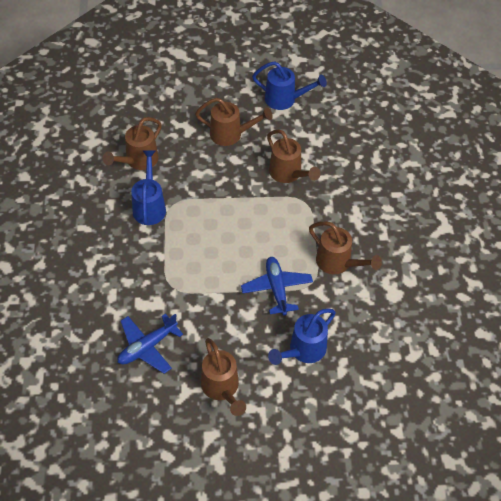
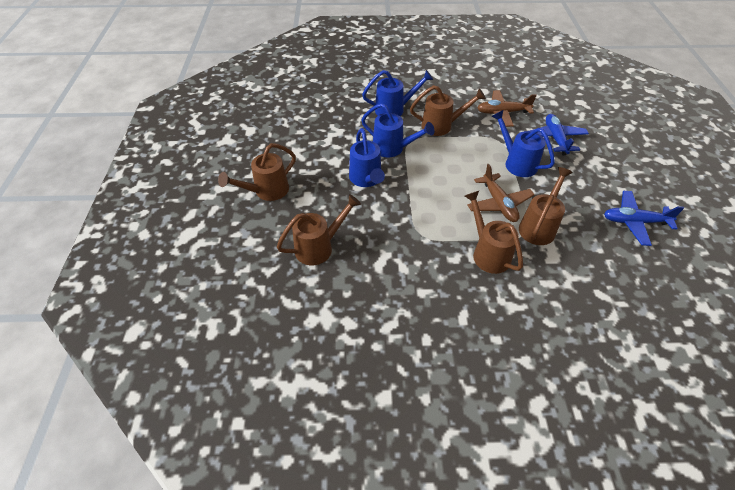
blue watering can: 3 -> 4
brown plane: 0 -> 2

